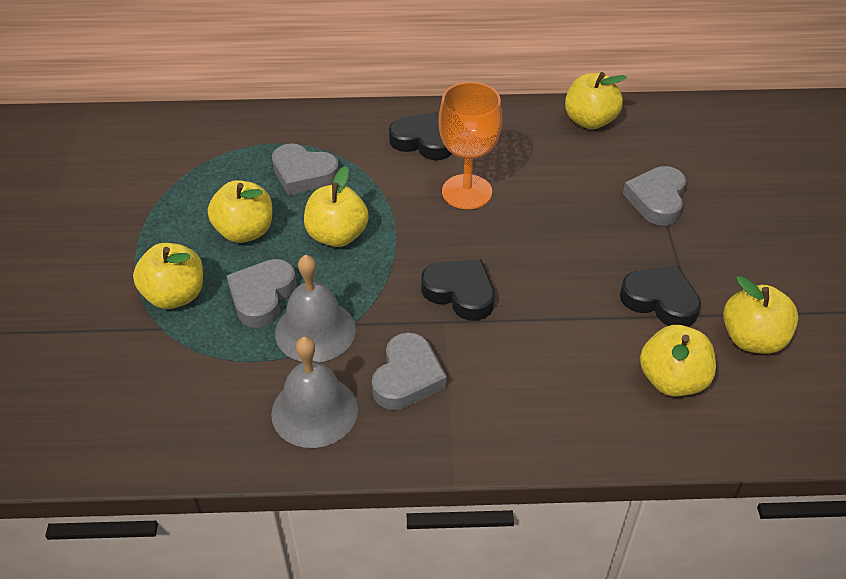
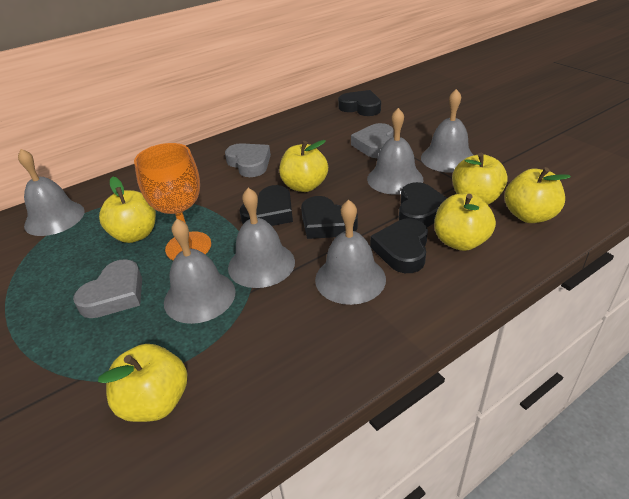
black heart: 3 -> 5
grey bell: 2 -> 6
grey heart: 4 -> 3

